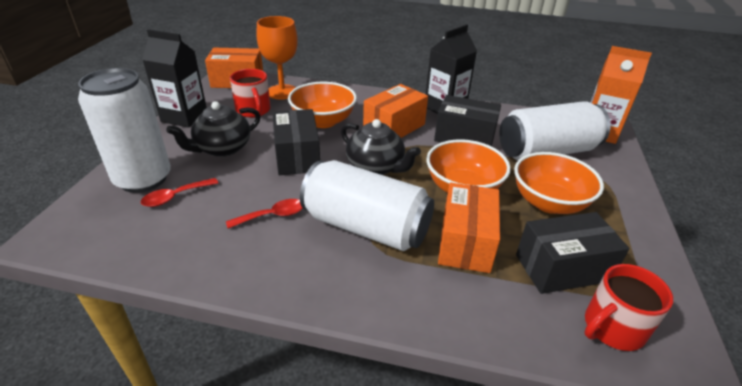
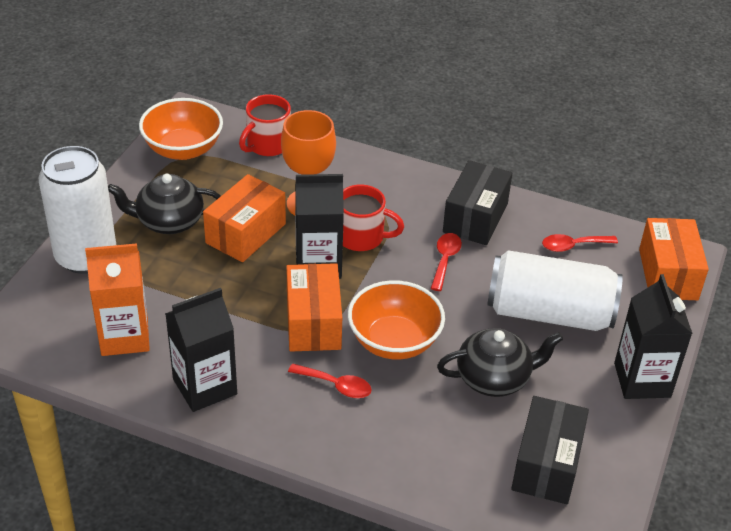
black box: 3 -> 2
black carton: 2 -> 3
orange bowl: 3 -> 2
red spoon: 2 -> 3
white can: 3 -> 2

